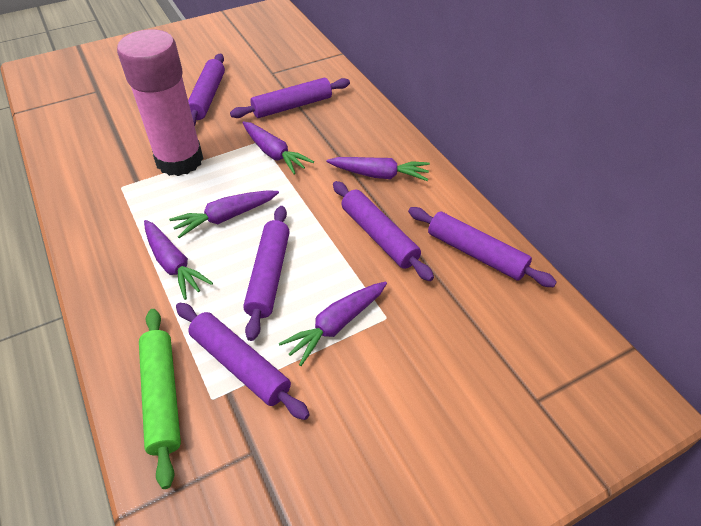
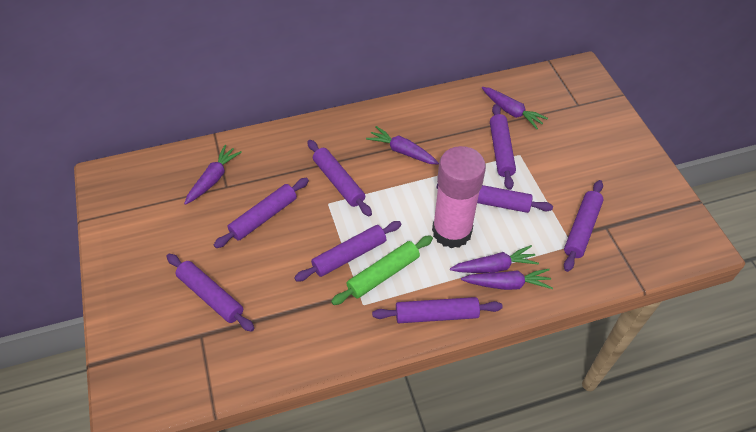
purple rolling pin: 6 -> 8

